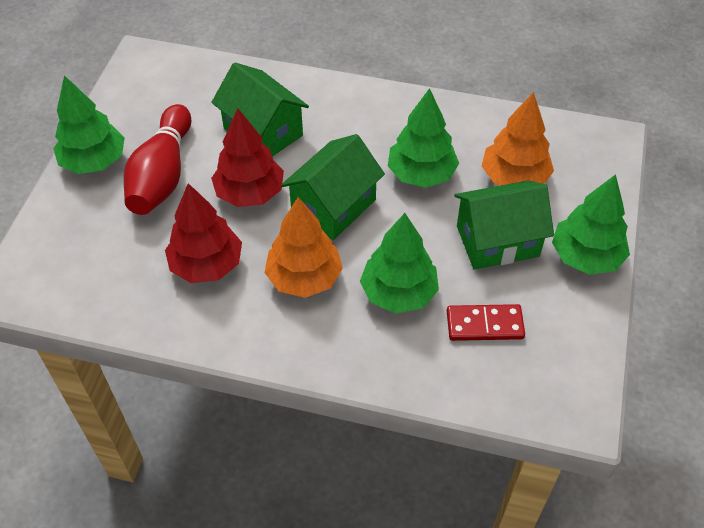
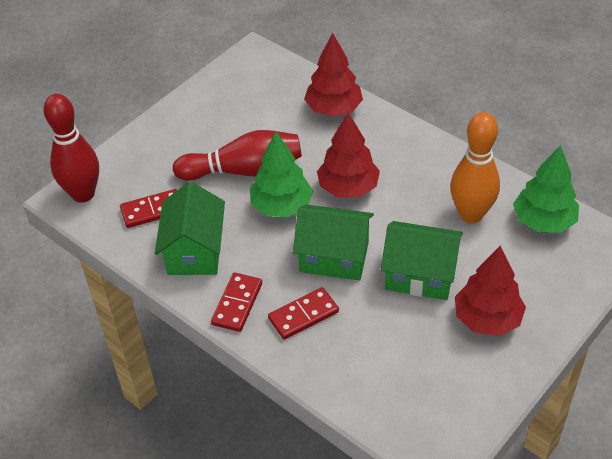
green tree: 4 -> 2
orange bowling pin: 0 -> 1
orange tree: 2 -> 0
red bowling pin: 1 -> 2
red domino: 1 -> 3
red tree: 2 -> 3

